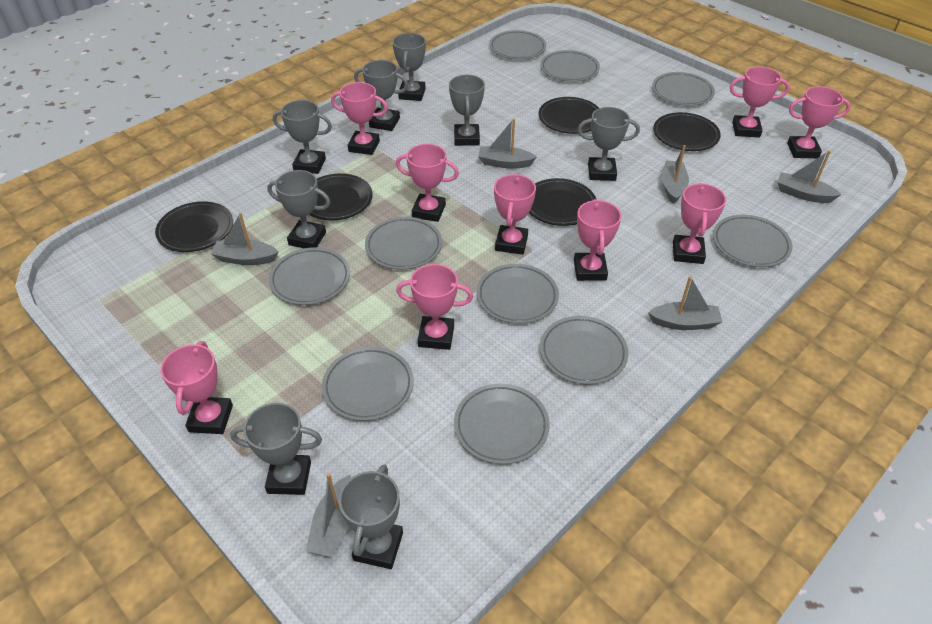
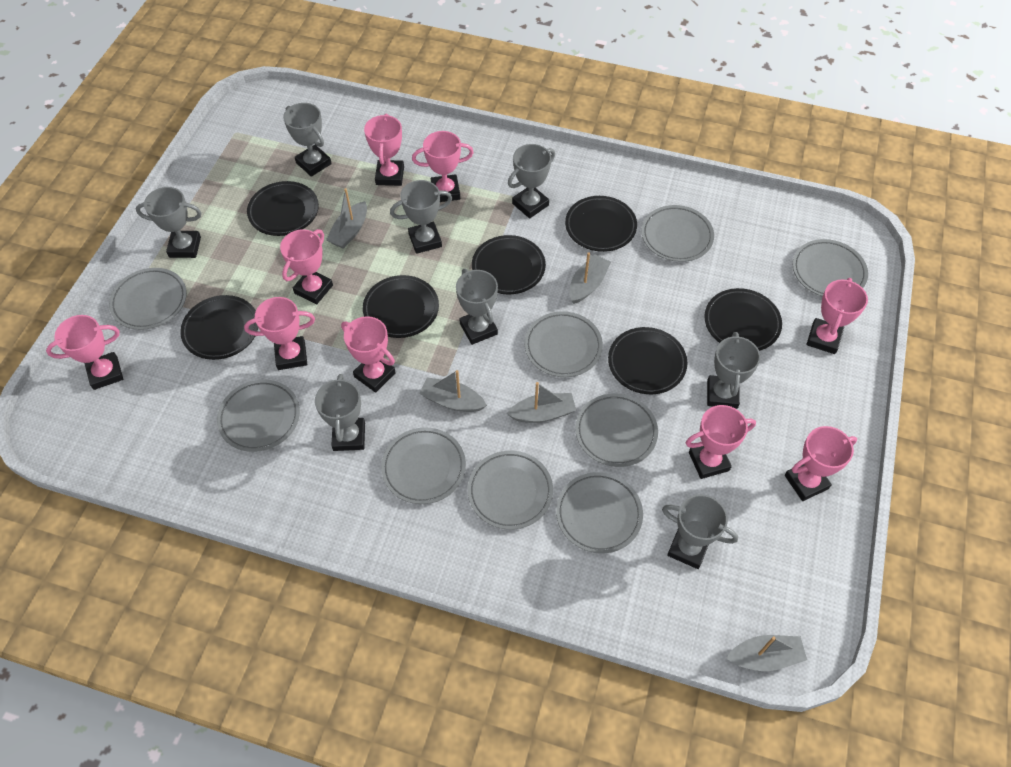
black plate: 5 -> 7
grey boat: 6 -> 5
grey plate: 10 -> 9

